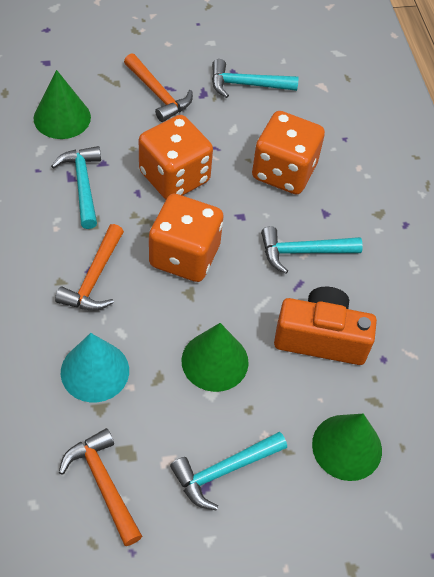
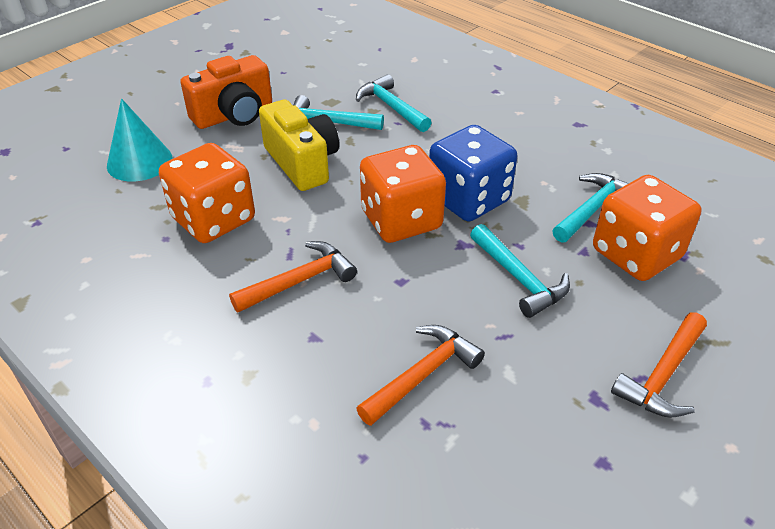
blue dice: 0 -> 1
green cone: 3 -> 0
yellow camera: 0 -> 1

